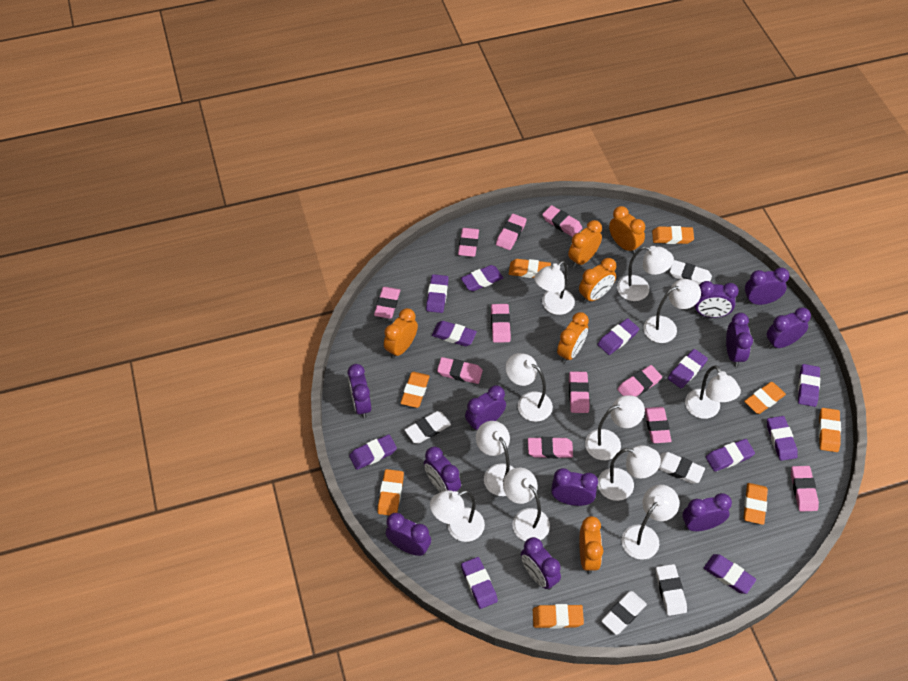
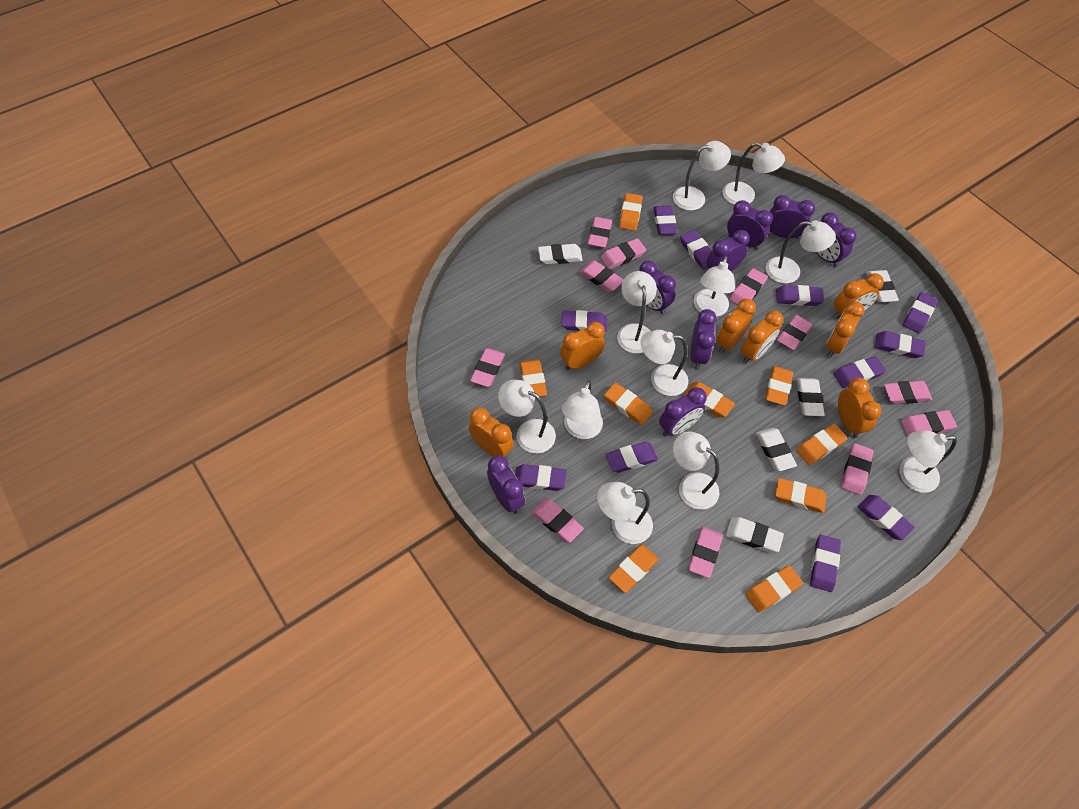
orange clock: 6 -> 7
orange eraser: 8 -> 9
purple clock: 11 -> 8

